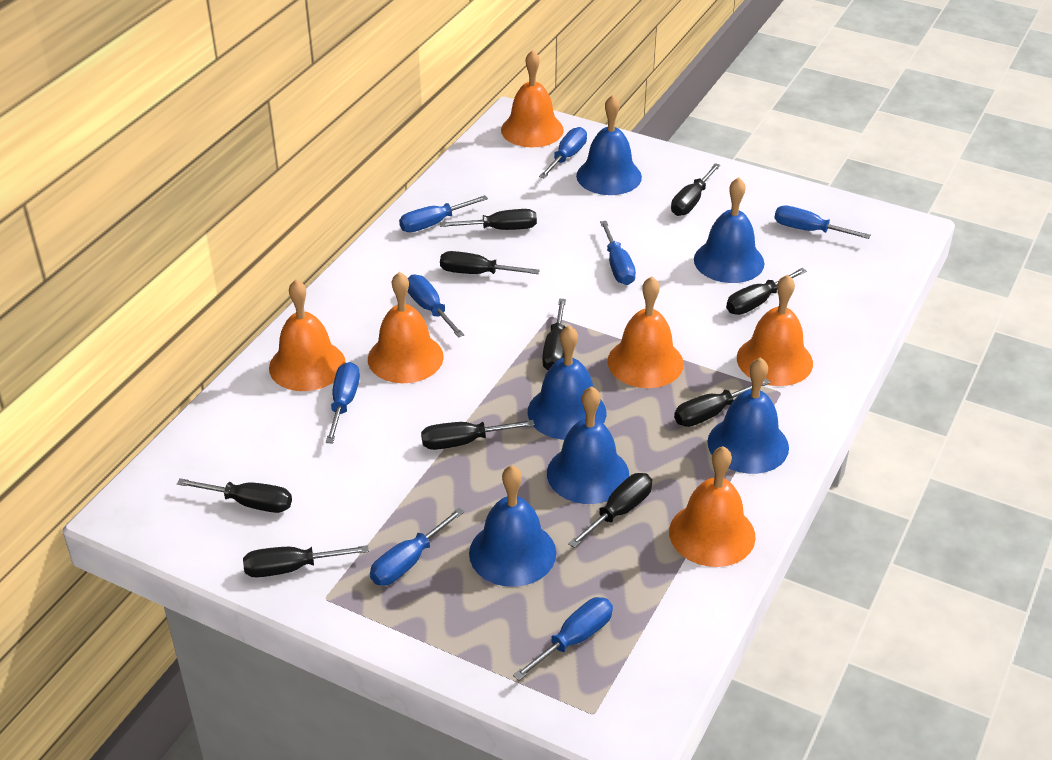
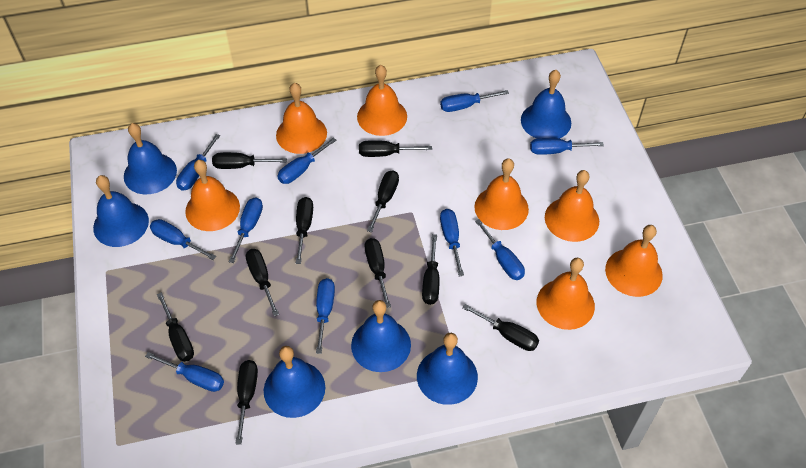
blue screwdriver: 8 -> 10
orange bell: 6 -> 7

